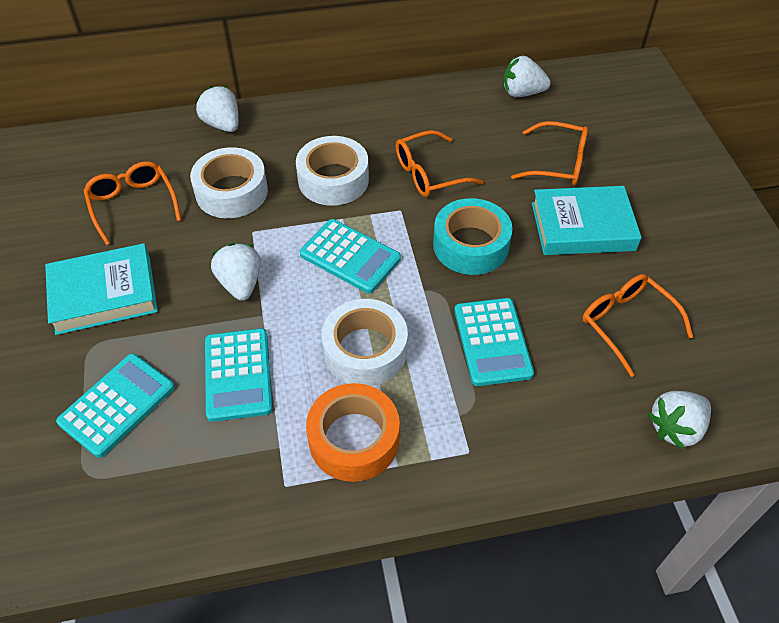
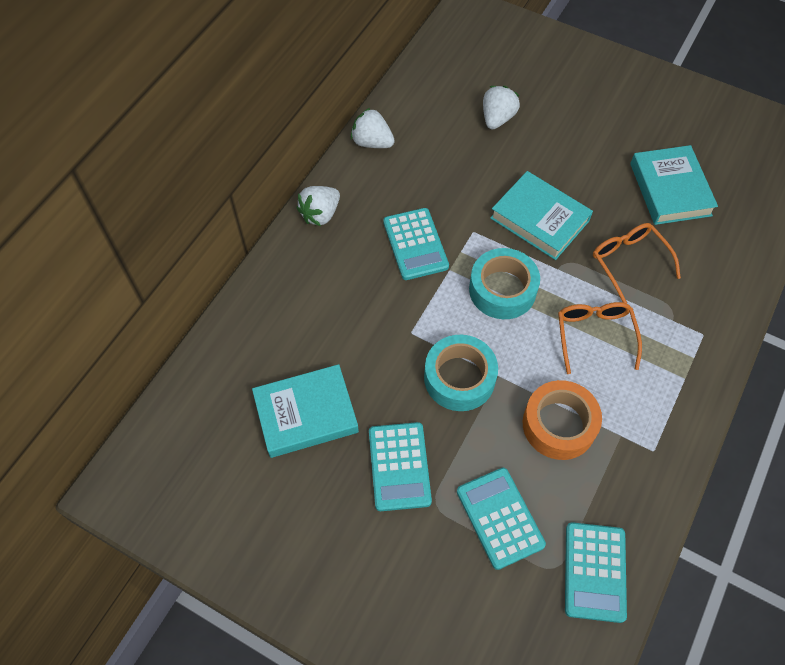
orange glasses: 4 -> 2
turquoise book: 2 -> 3
turquoise tape: 1 -> 2
white strawberry: 4 -> 3
white tape: 3 -> 0

